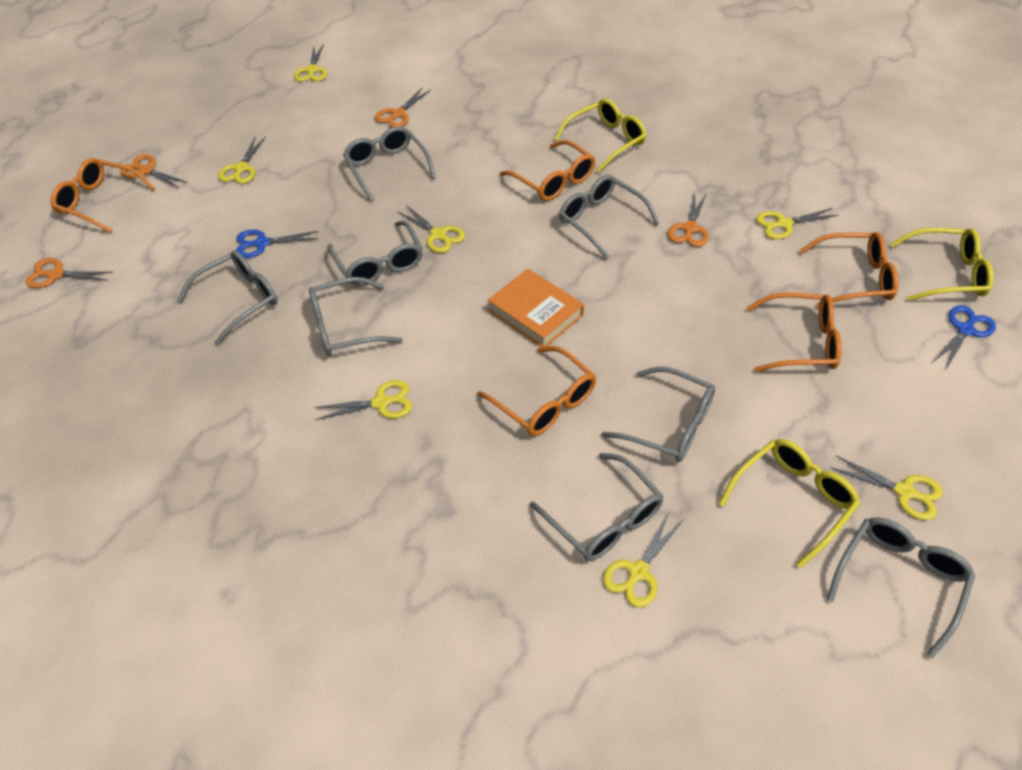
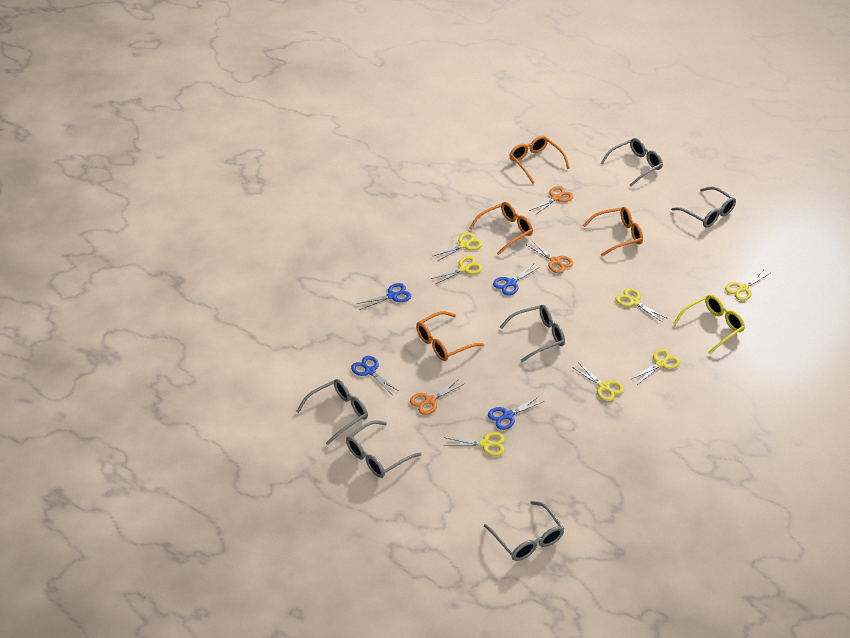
blue scissors: 2 -> 4
grey glasses: 8 -> 6
orange book: 1 -> 0
orange glasses: 5 -> 4
orange scissors: 4 -> 3
yellow glasses: 3 -> 1

